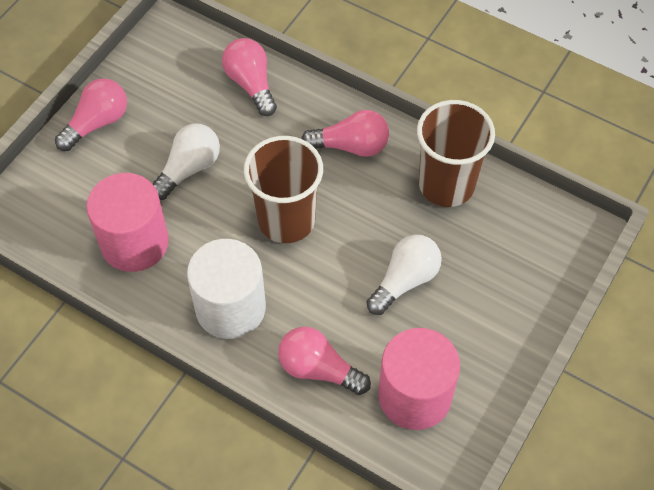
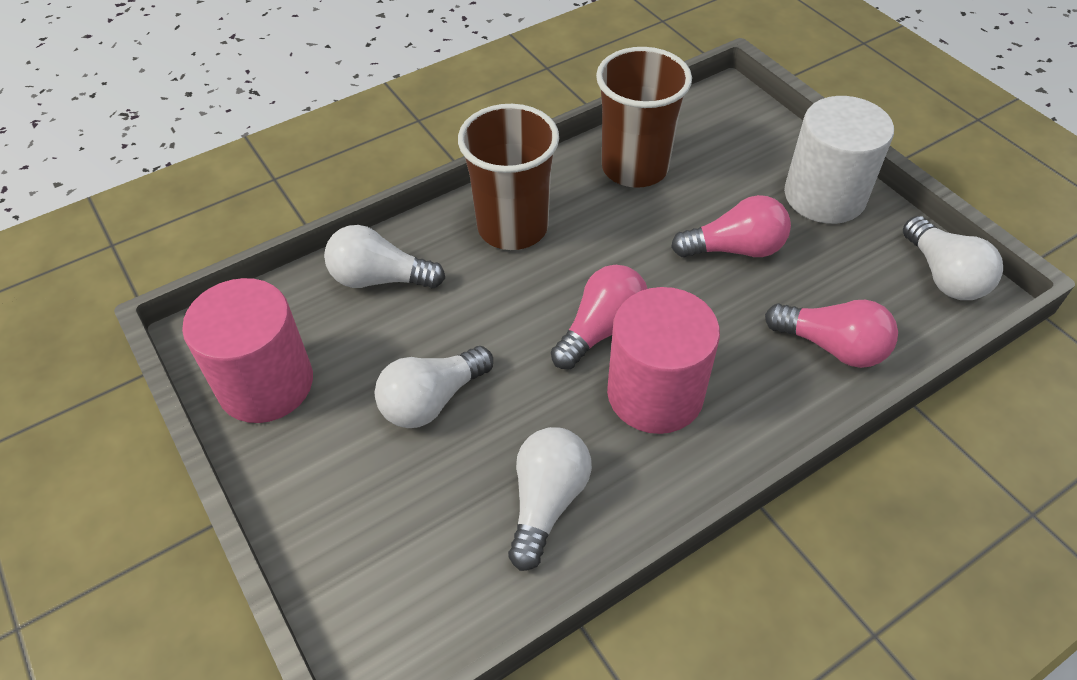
pink light bulb: 4 -> 3
white light bulb: 2 -> 4

